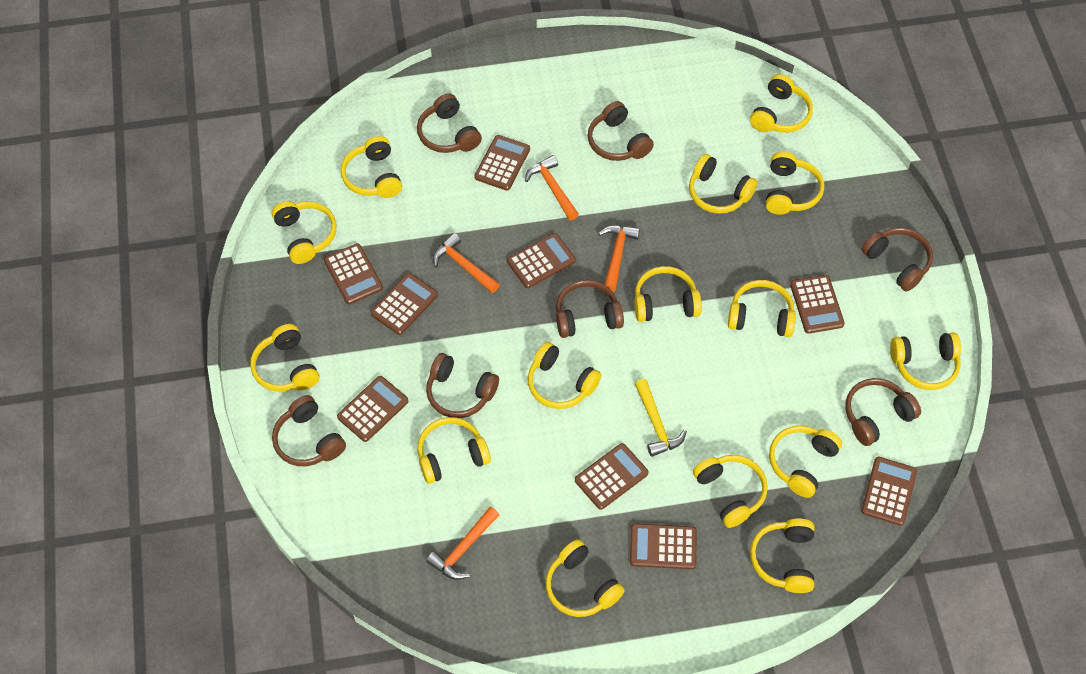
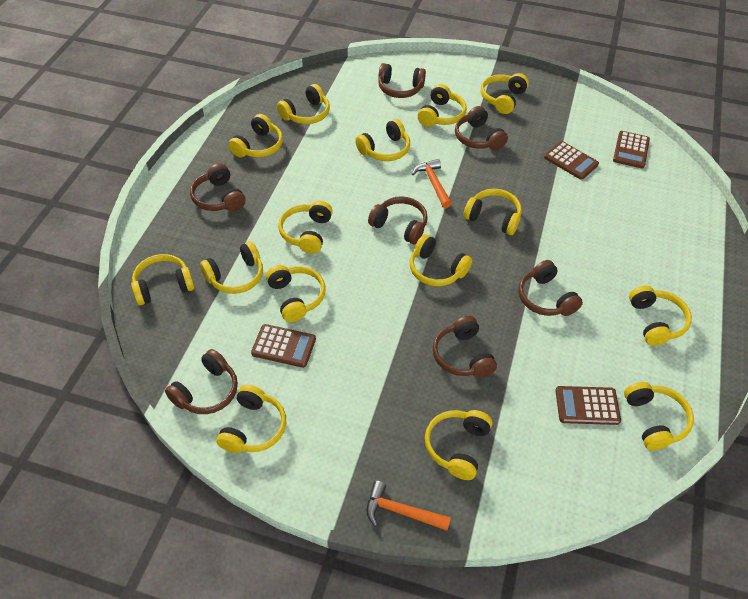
brown calculator: 9 -> 4
orange hammer: 4 -> 2
yellow hammer: 1 -> 0

